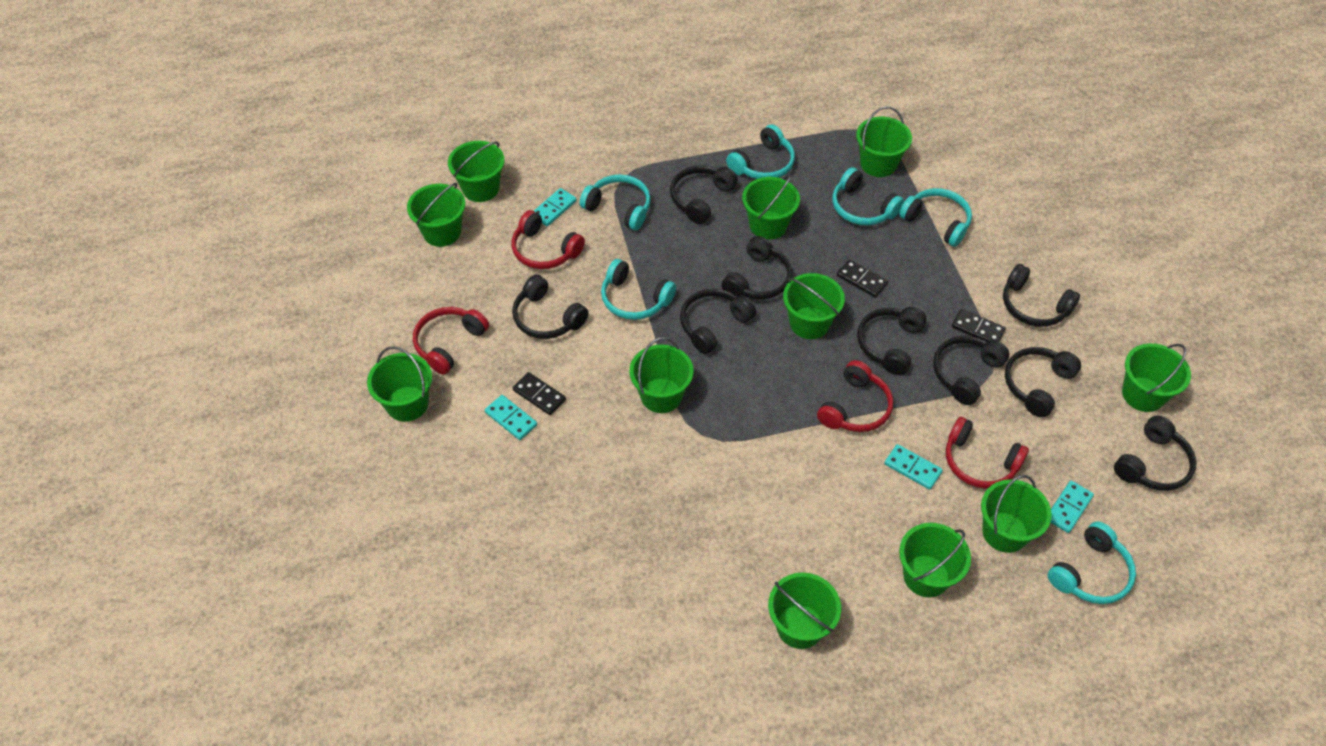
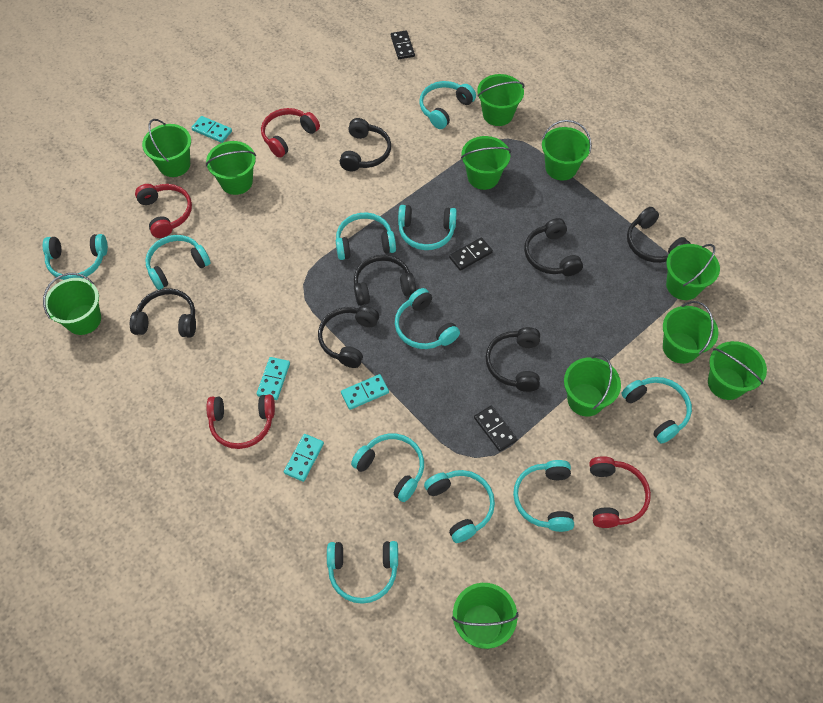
black headphones: 9 -> 7
turquoise headphones: 6 -> 11

